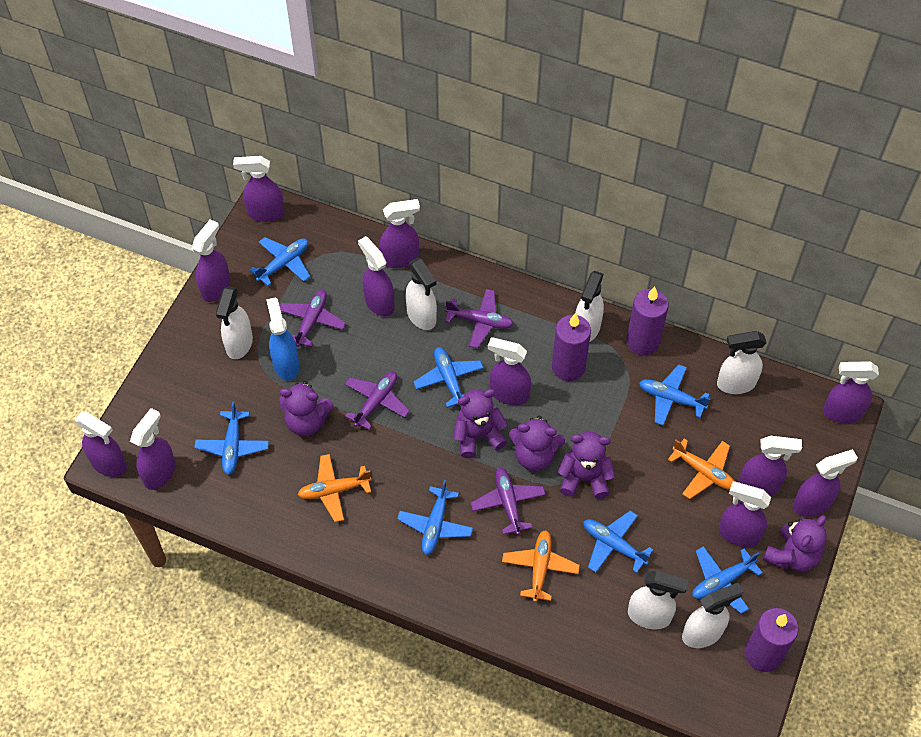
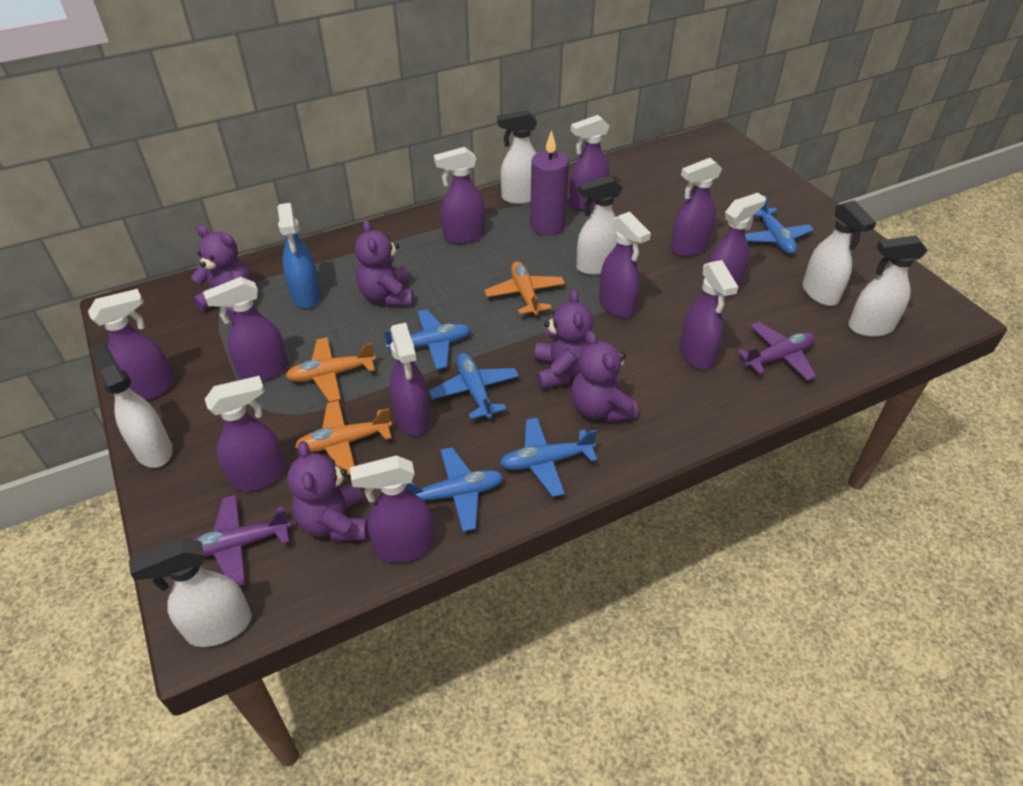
blue plane: 7 -> 5
purple candle: 3 -> 1
purple plane: 4 -> 2

